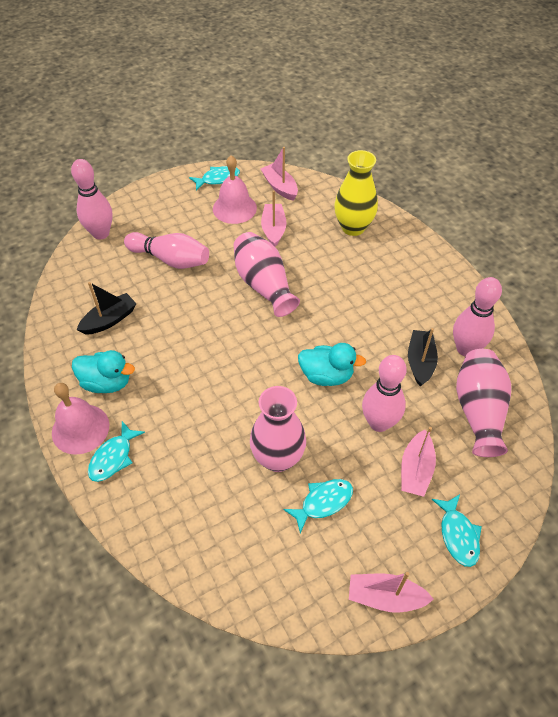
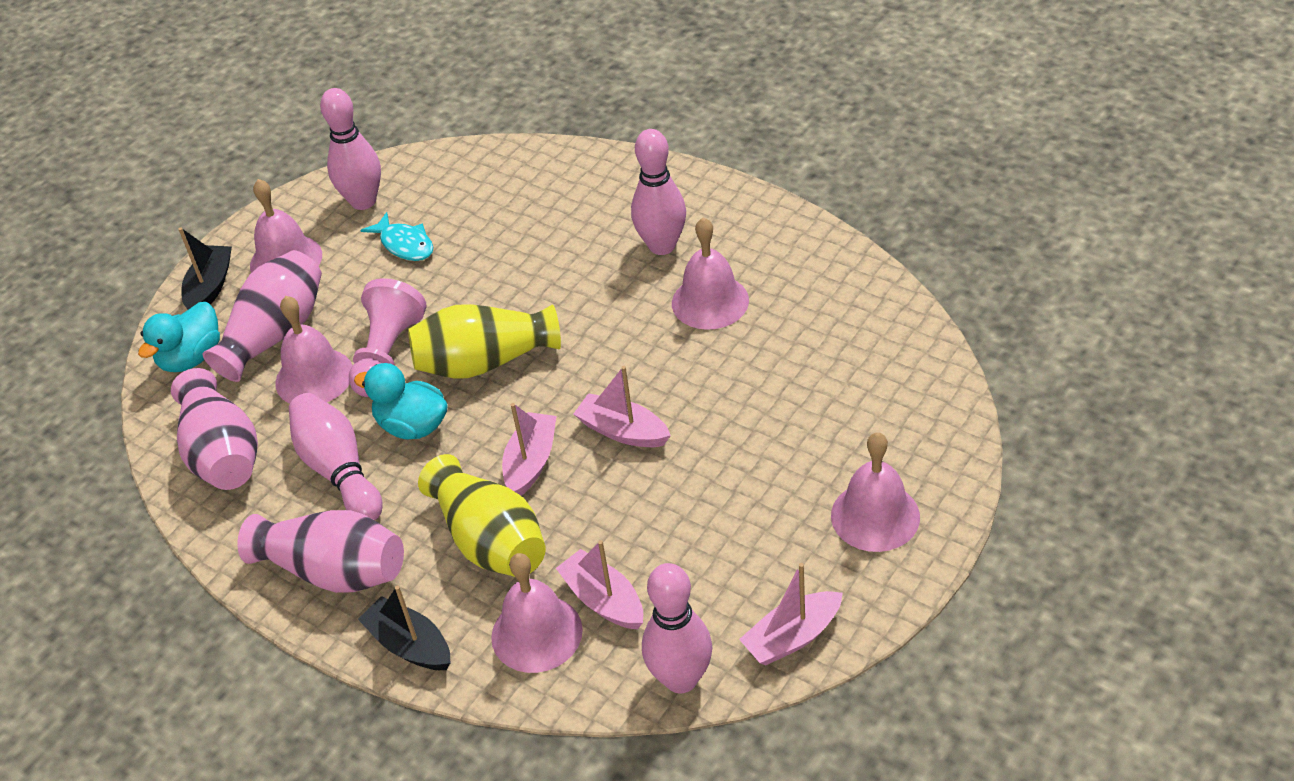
pink bell: 2 -> 5
pink pawn: 0 -> 1
turquoise fish: 4 -> 1
yellow vase: 1 -> 2

